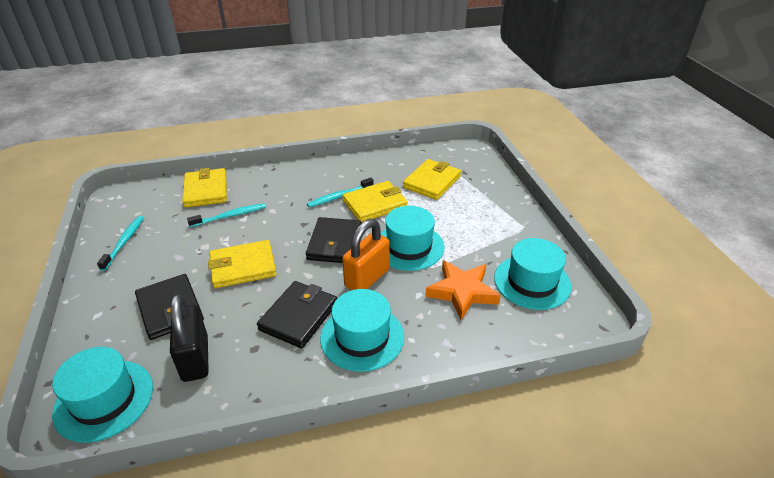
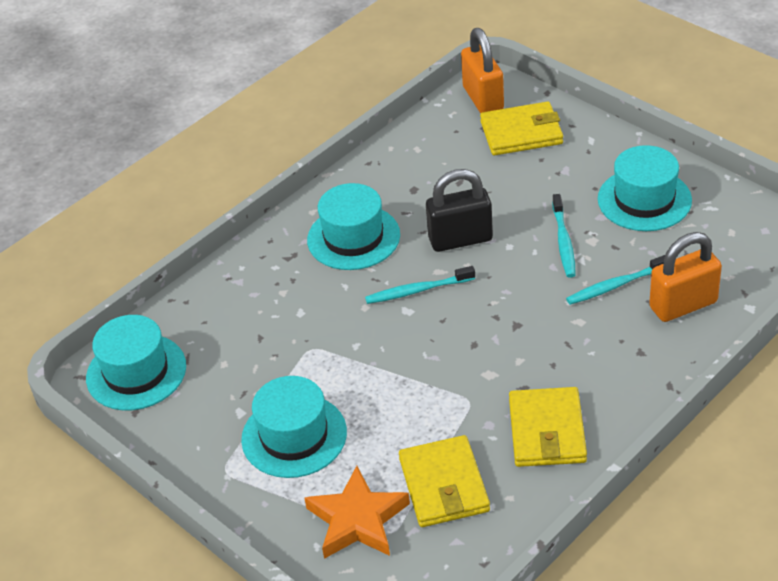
black wallet: 3 -> 0
orange padlock: 1 -> 2
yellow wallet: 4 -> 3

